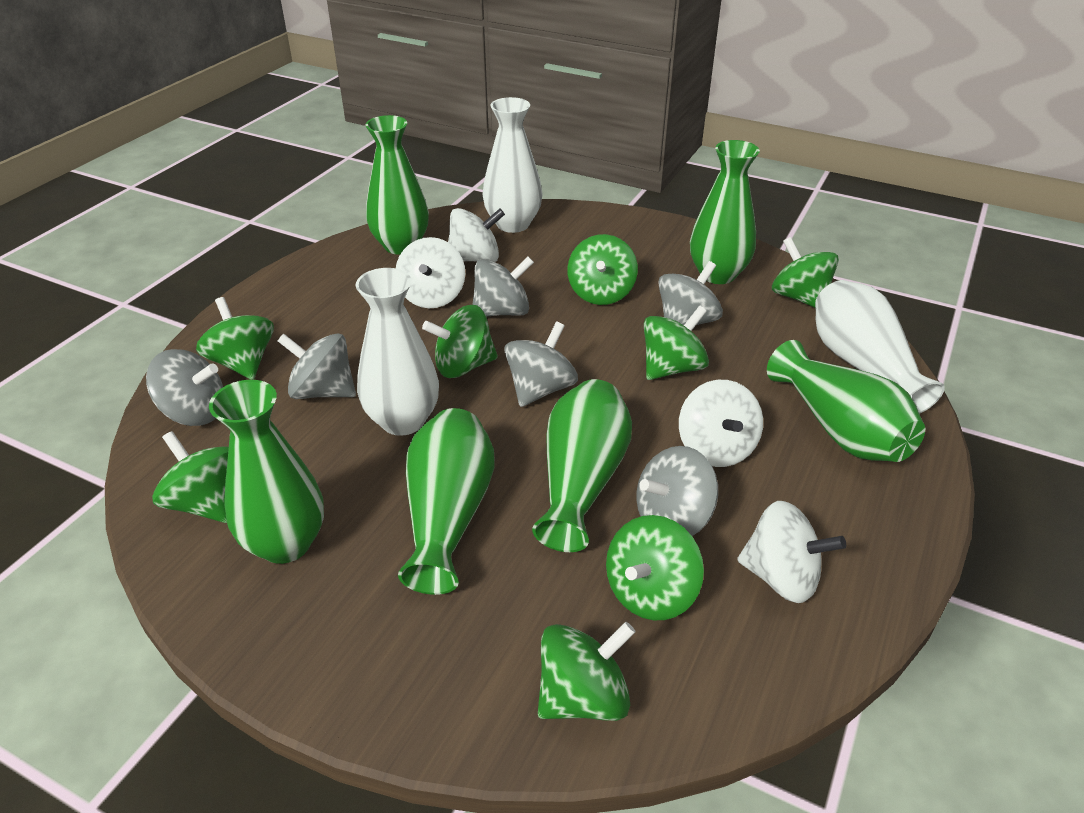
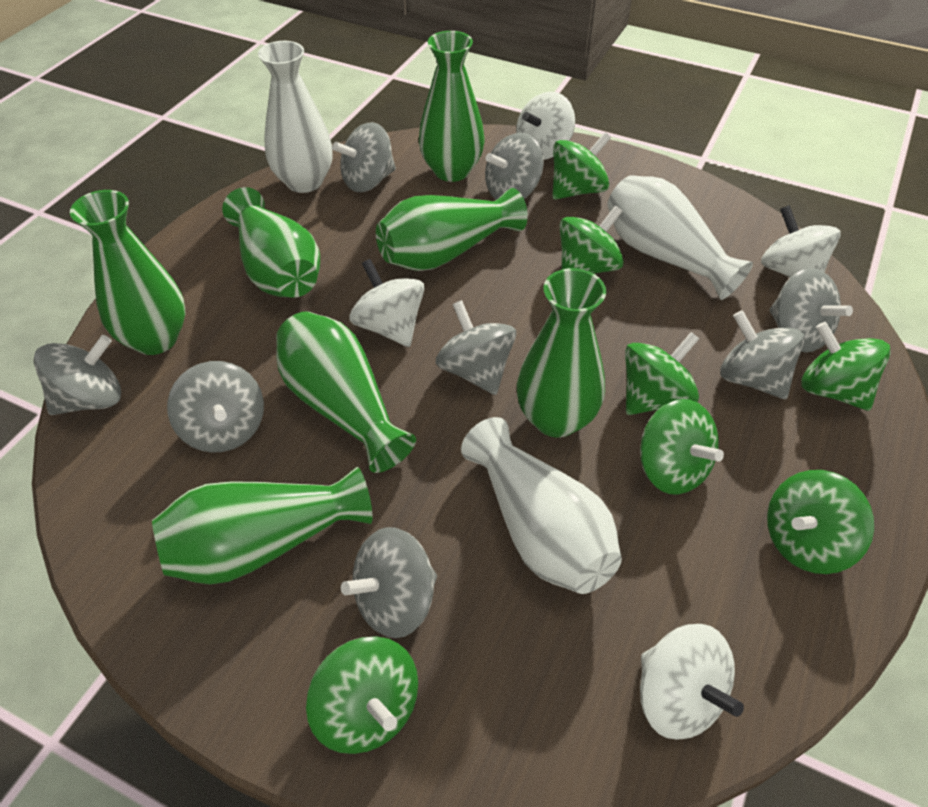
green spinning top: 8 -> 7
green vase: 6 -> 7
grey spinning top: 6 -> 8

